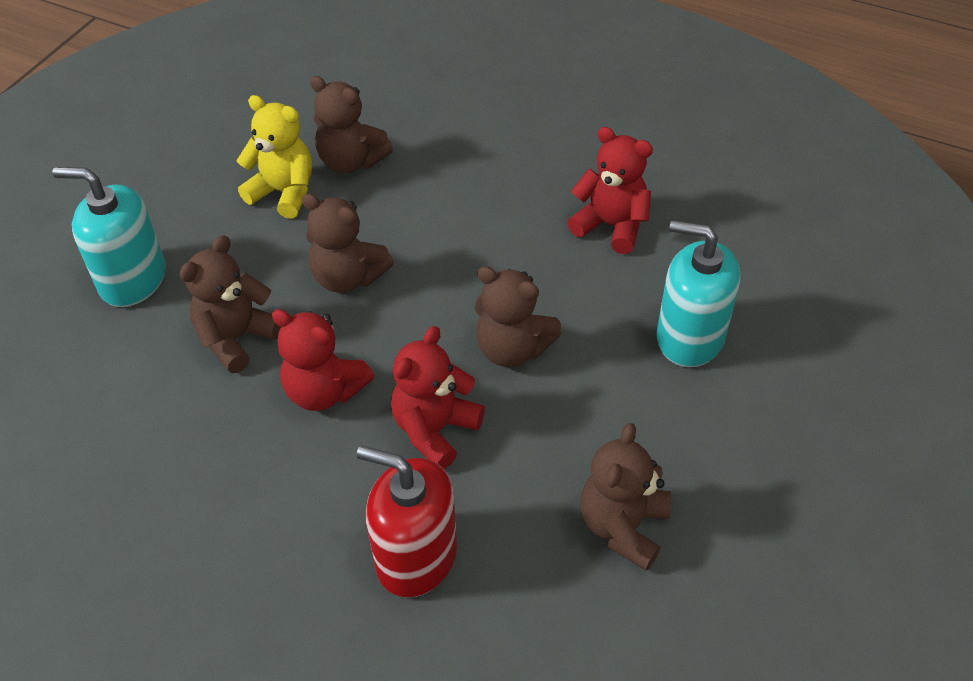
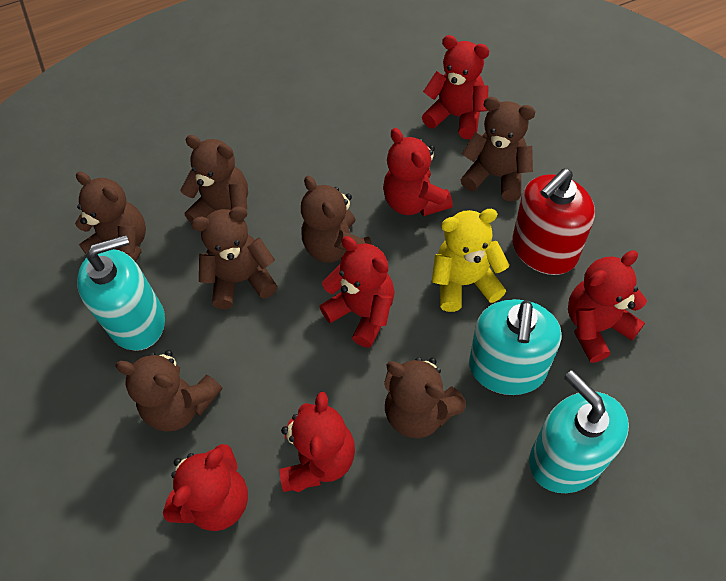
brown teddy bear: 5 -> 7
red teddy bear: 3 -> 6
turquoise soap dispenser: 2 -> 3

